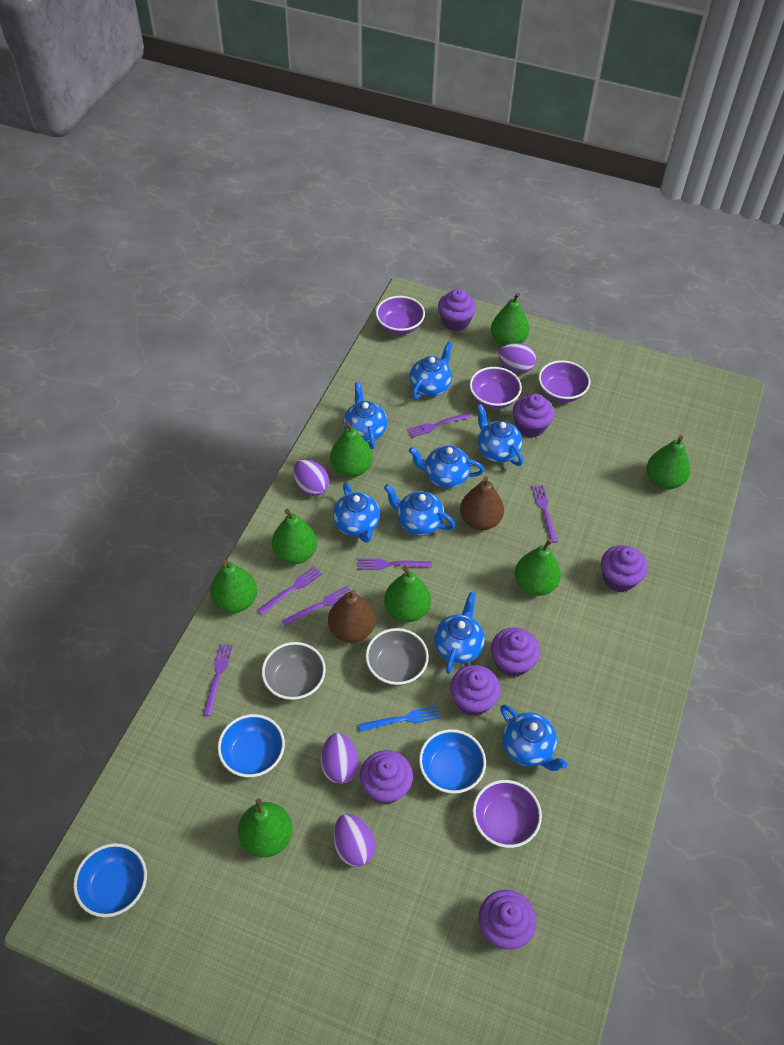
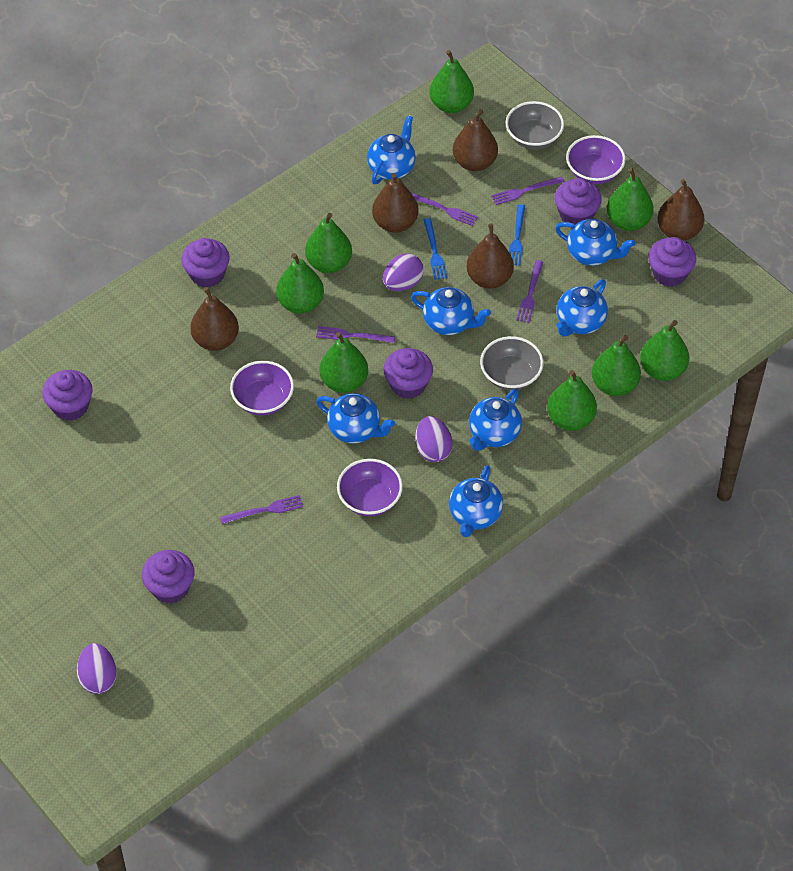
blue bowl: 3 -> 0
blue fork: 1 -> 2
blue teapot: 8 -> 7
brown pear: 2 -> 5
purple bowl: 4 -> 3
purple cupcake: 7 -> 6
purple egg: 4 -> 3
purple fork: 6 -> 5

